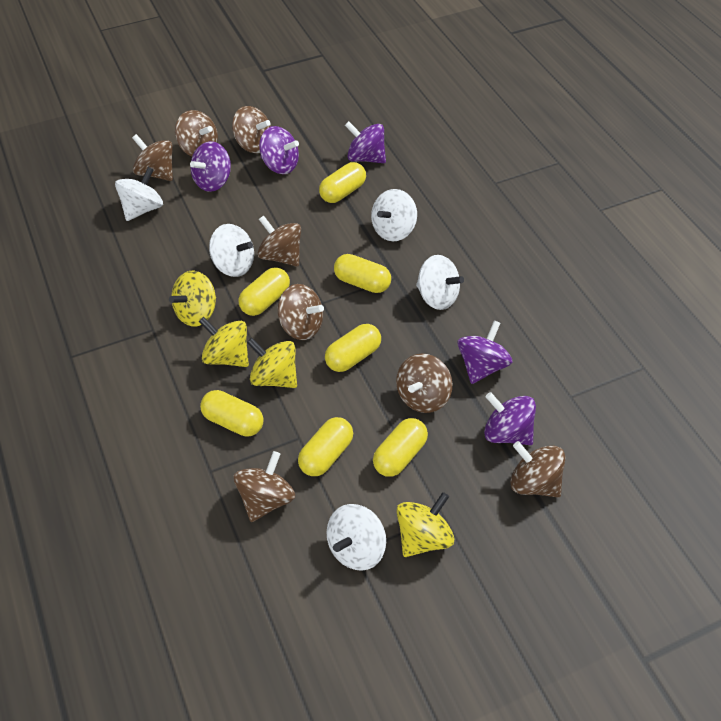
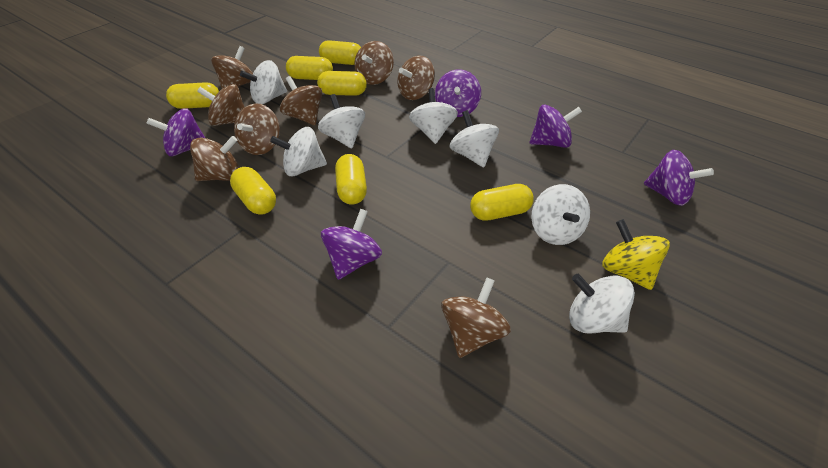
white spinning top: 5 -> 7
yellow spinning top: 4 -> 1

